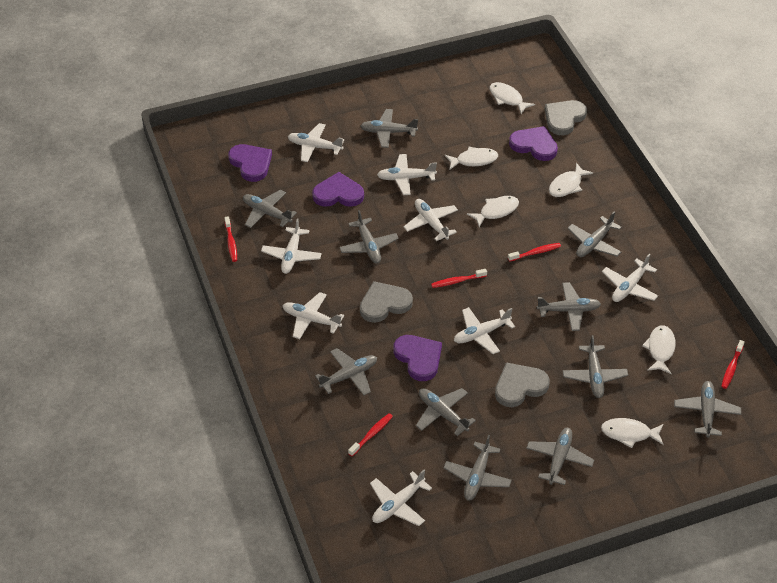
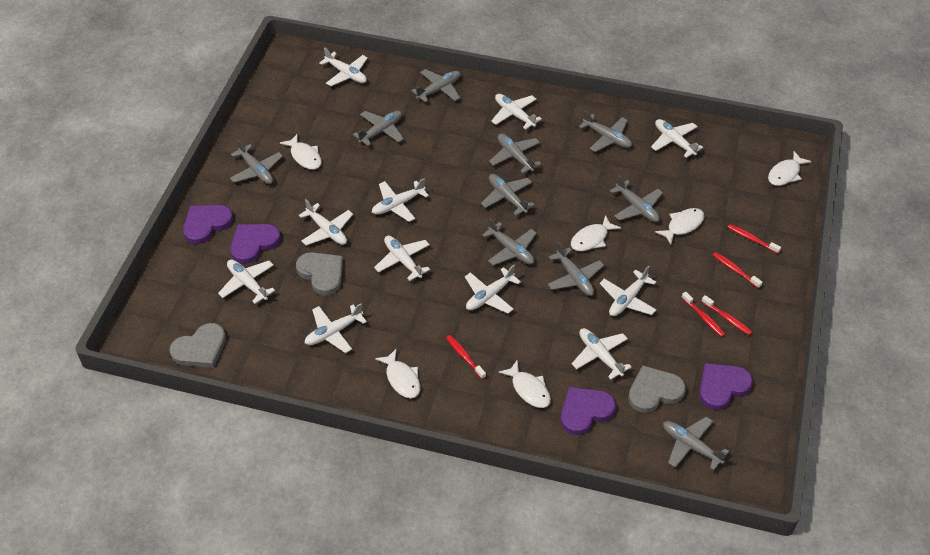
grey plane: 11 -> 10
white plane: 8 -> 11

